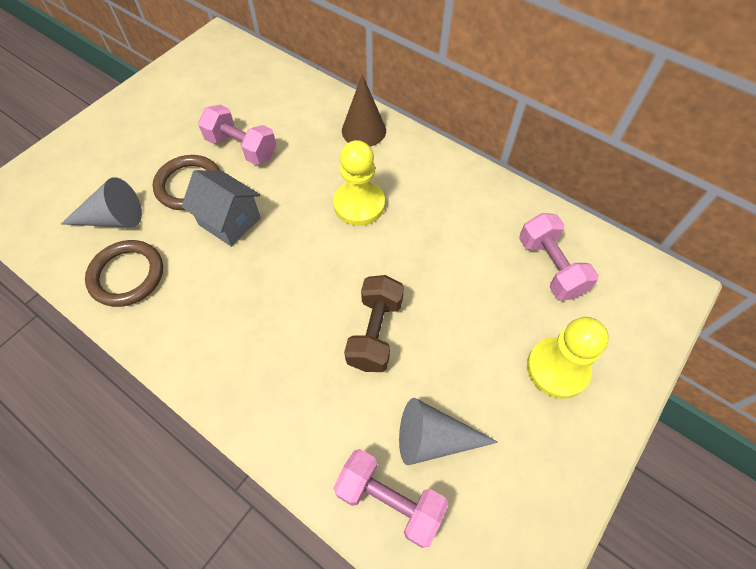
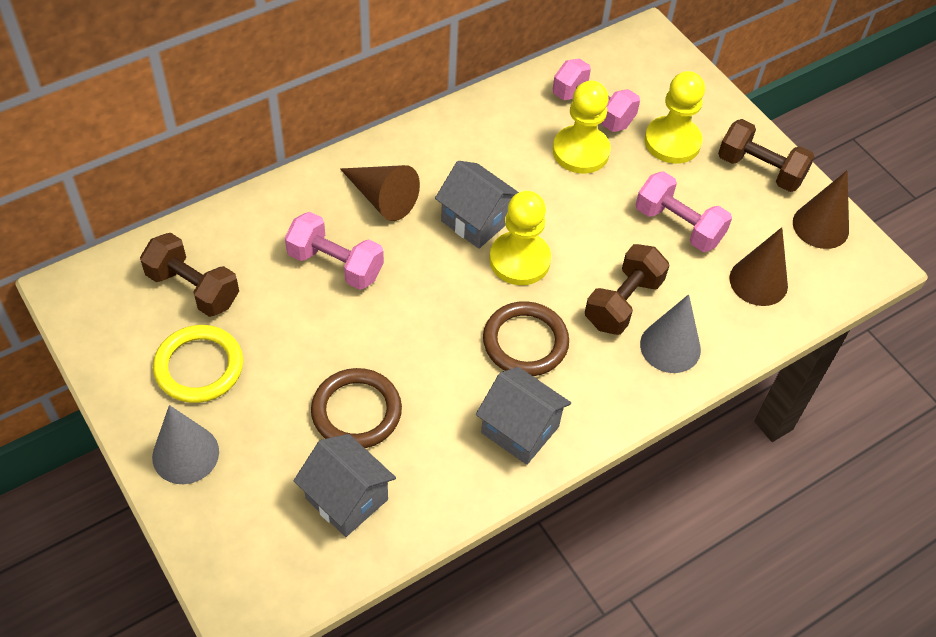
brown cone: 1 -> 3
brown dumbbell: 1 -> 3
grey house: 1 -> 3
yellow pawn: 2 -> 3
yellow ring: 0 -> 1

